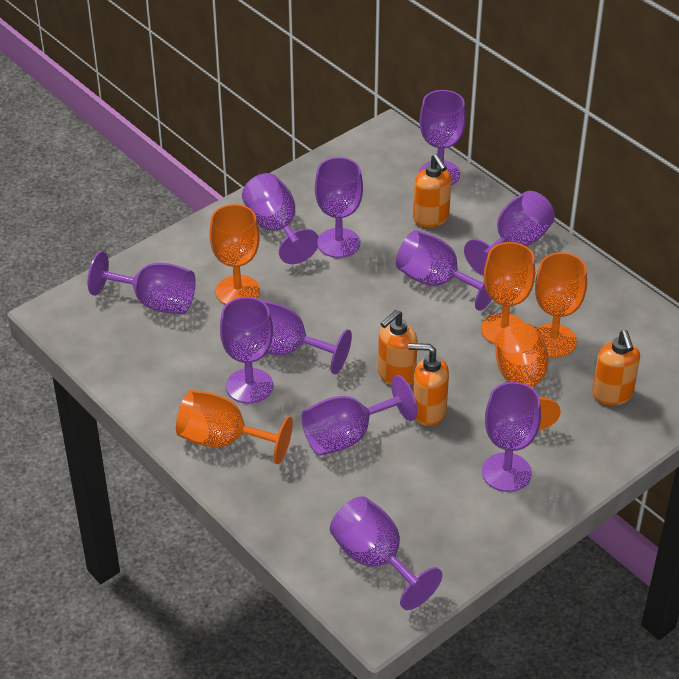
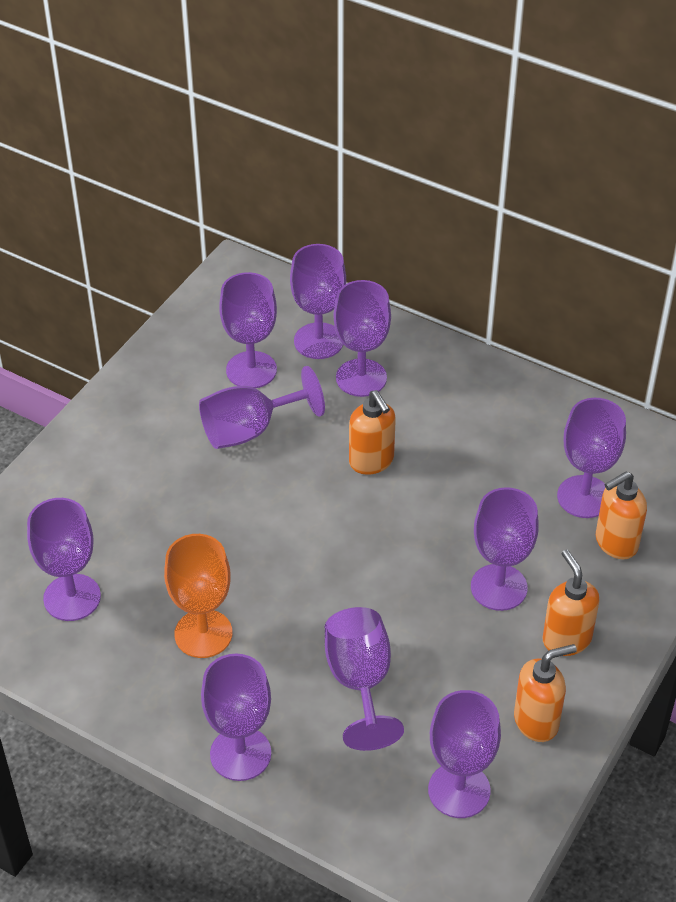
orange goblet: 5 -> 1
purple goblet: 11 -> 10

